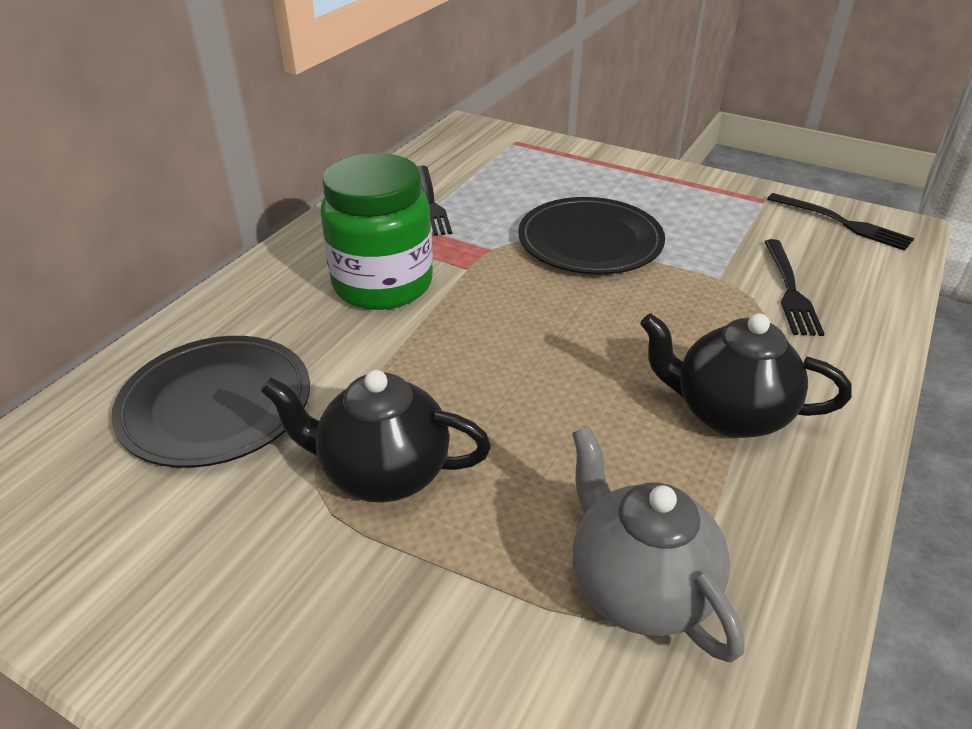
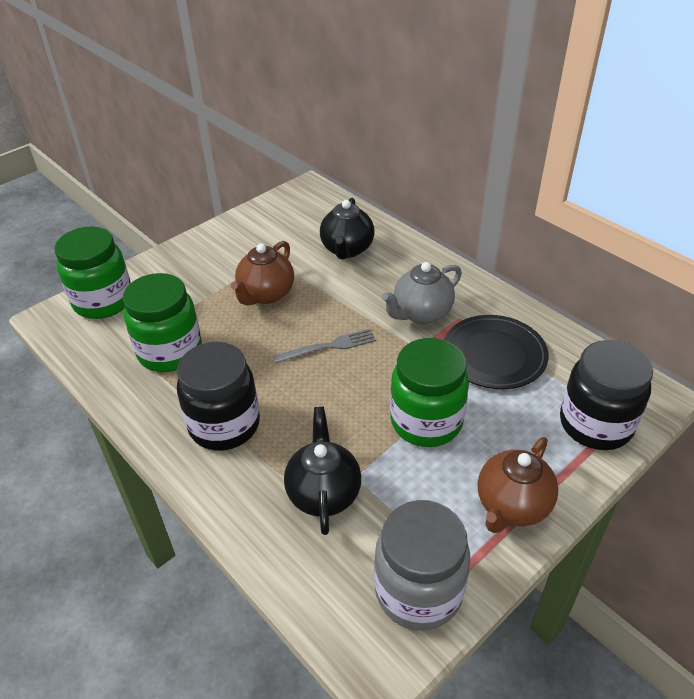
black fork: 3 -> 0
black jar: 0 -> 2
black plate: 2 -> 1
brown teapot: 0 -> 2
green jar: 1 -> 3
grey fork: 0 -> 1
grey jar: 0 -> 1

